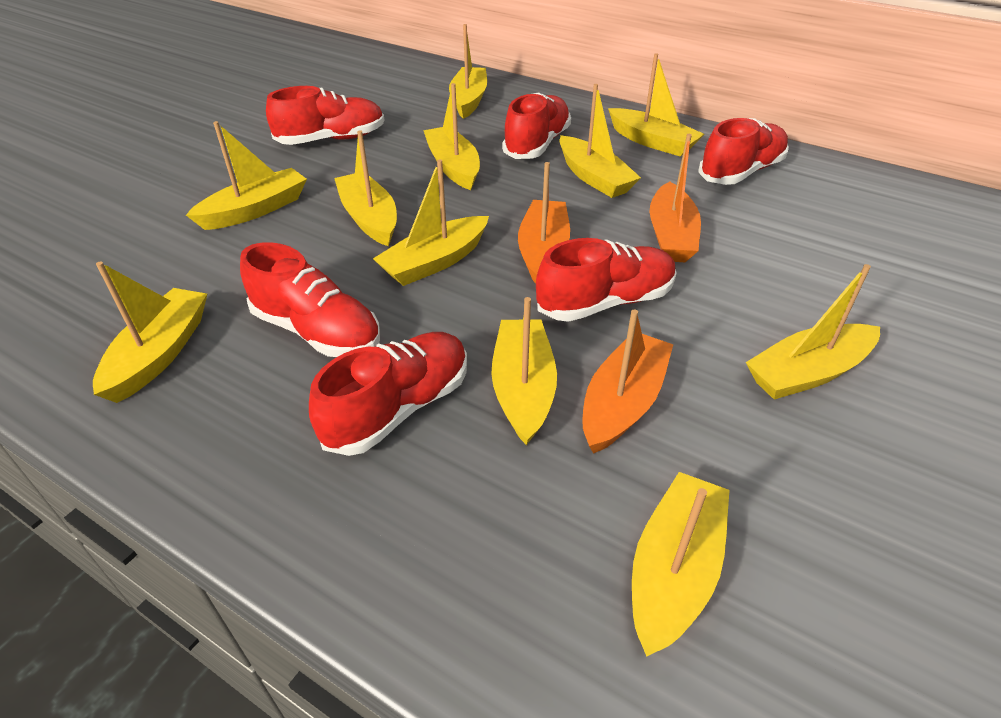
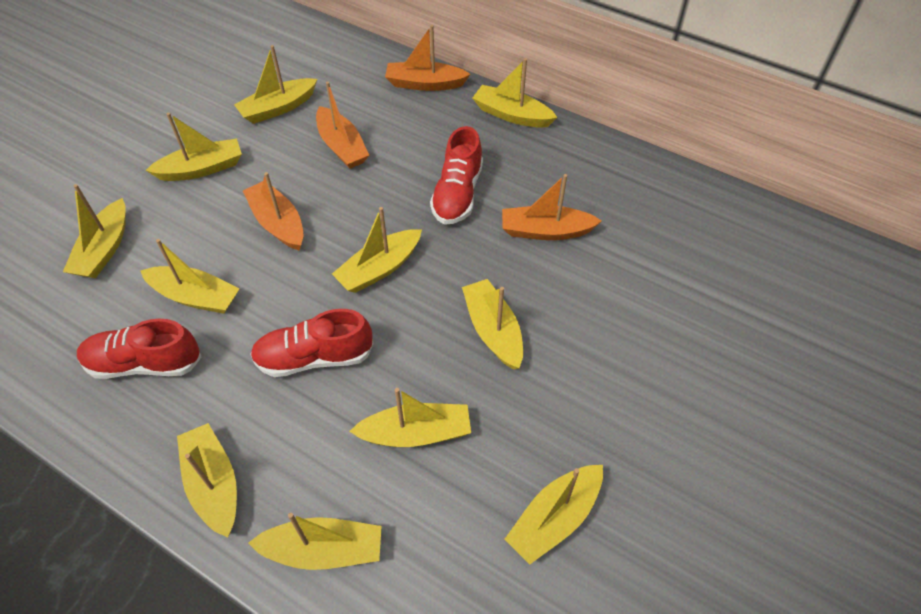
orange boat: 3 -> 4
red shoe: 6 -> 3

